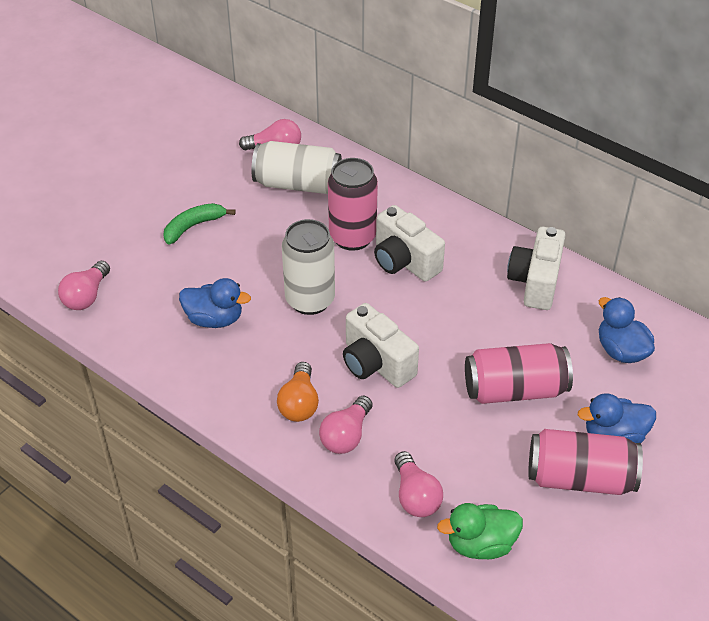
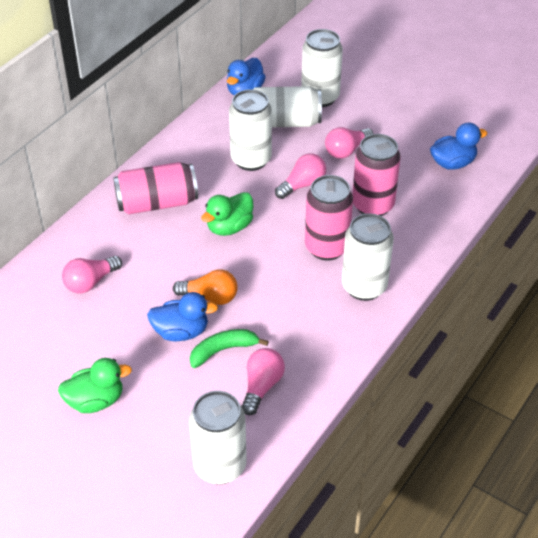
green duck: 1 -> 2
white camera: 3 -> 0
white can: 2 -> 5

